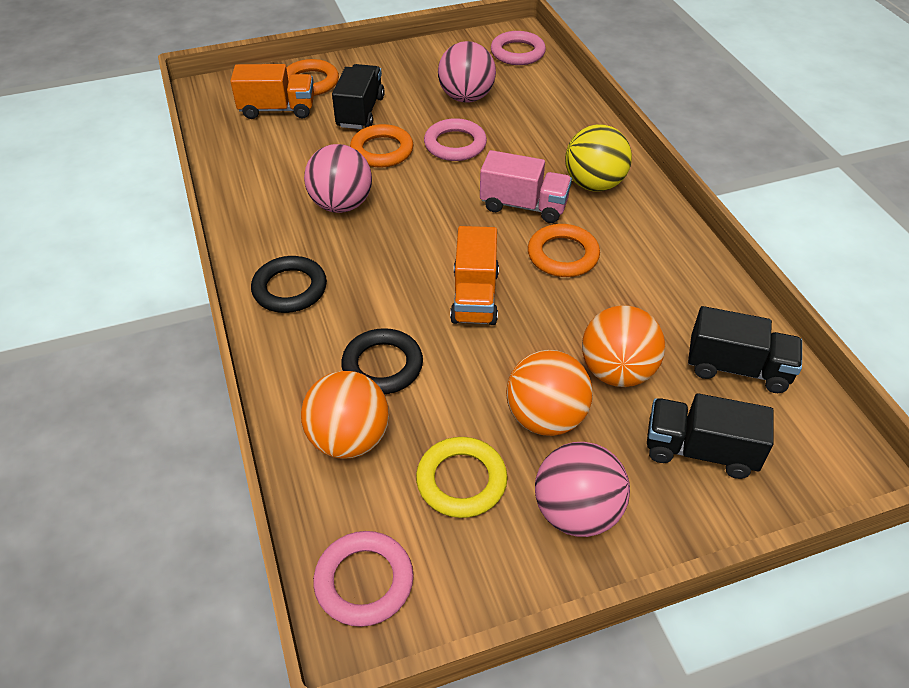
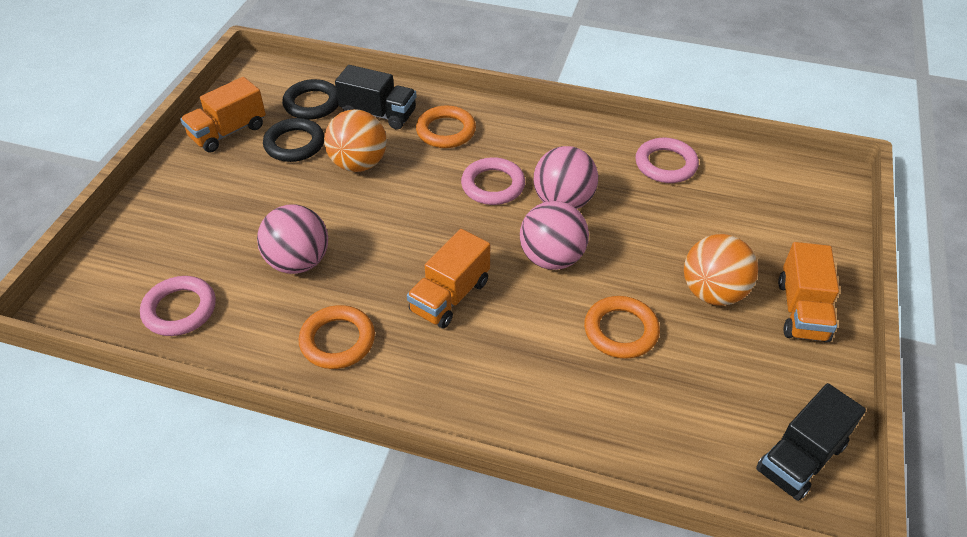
black truck: 3 -> 2
orange ball: 3 -> 2
orange truck: 2 -> 3
pink truck: 1 -> 0
yellow ball: 1 -> 0
yellow ring: 1 -> 0

